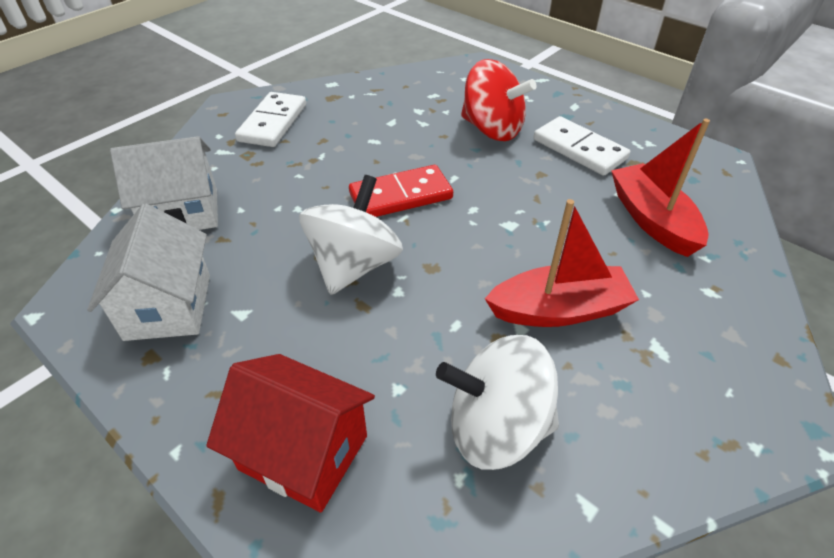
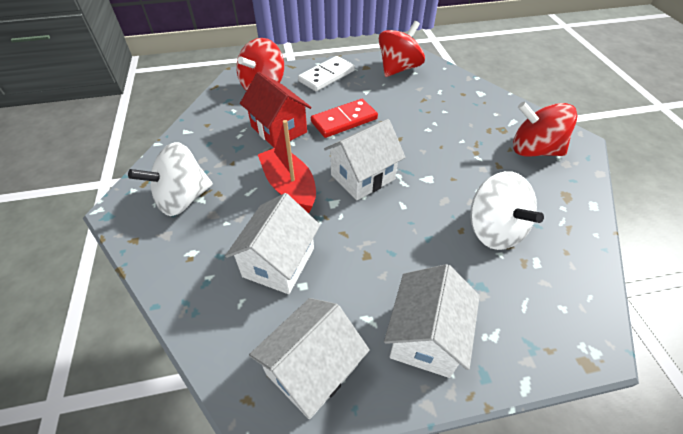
red boat: 2 -> 1
red spinning top: 1 -> 3
white domino: 2 -> 1
white house: 2 -> 4

